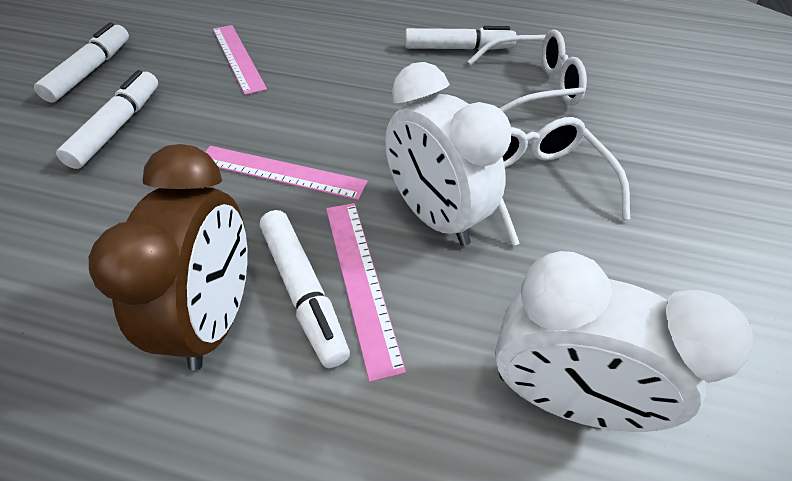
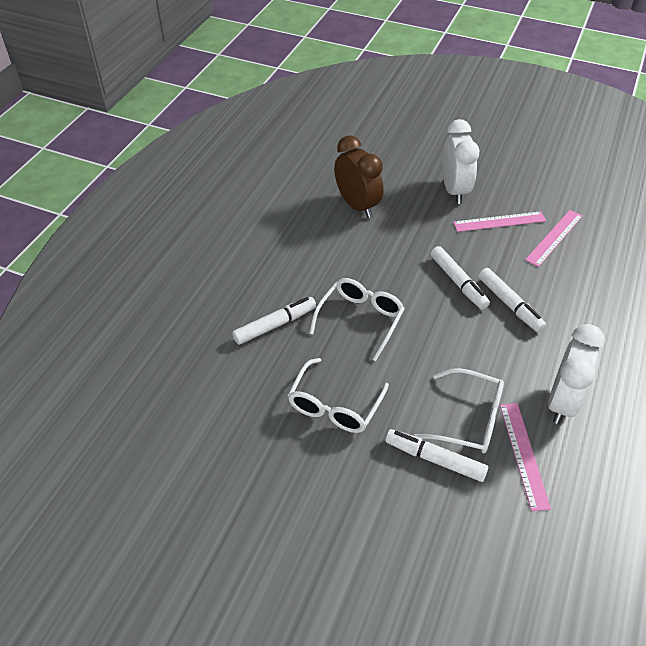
white glasses: 2 -> 3

